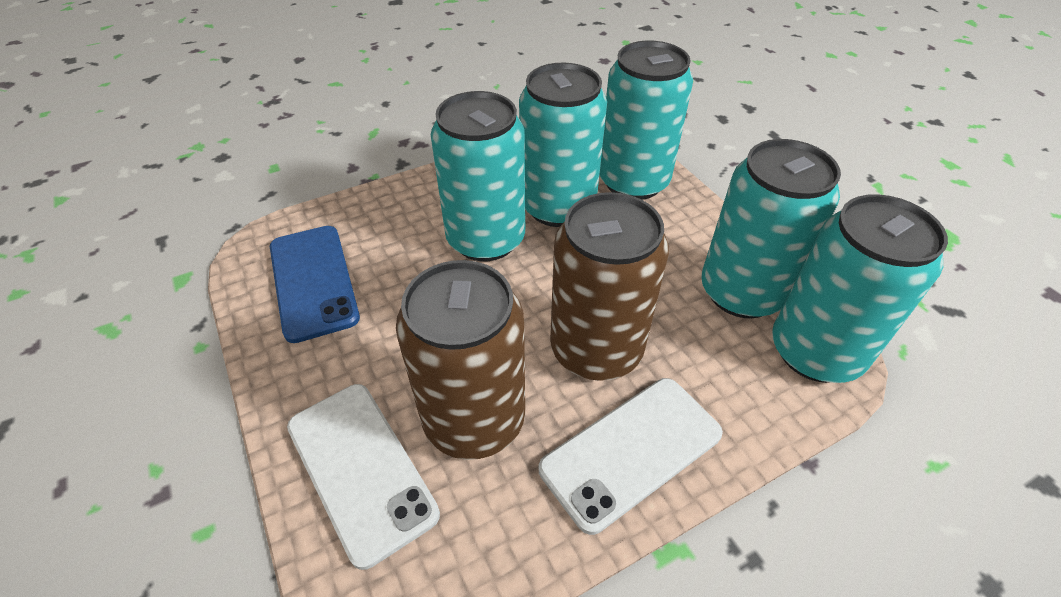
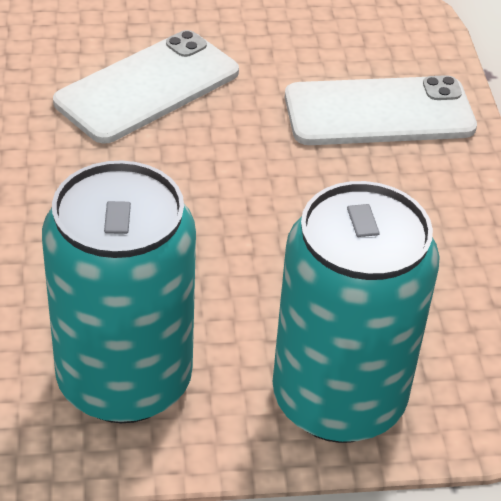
blue phone: 1 -> 0
brown can: 2 -> 0
turquoise can: 5 -> 2

